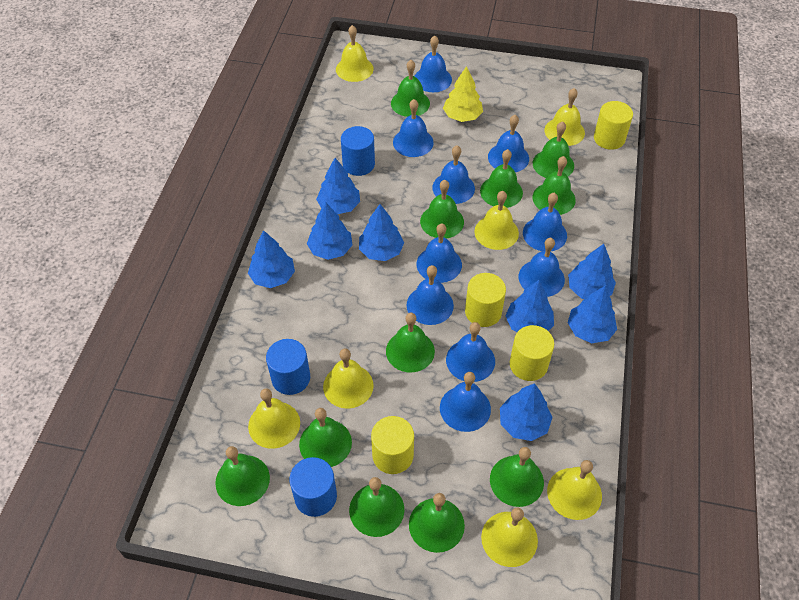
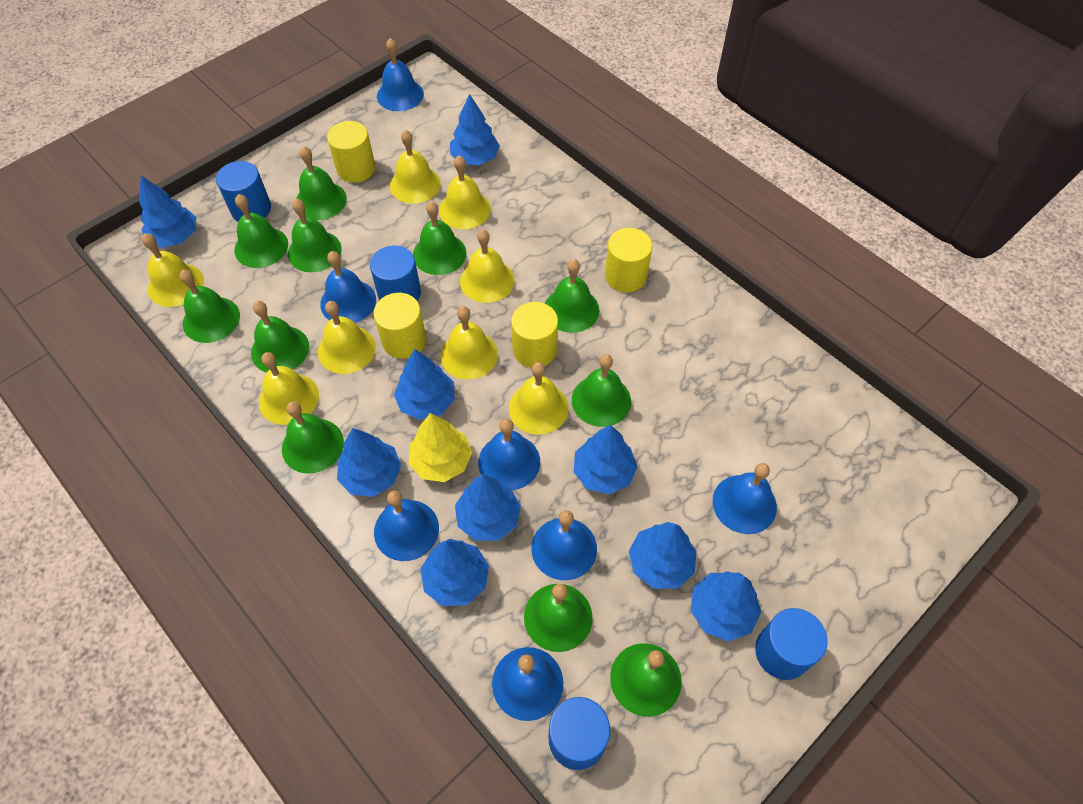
blue bell: 10 -> 7
blue cylinder: 3 -> 4
blue tree: 8 -> 9
yellow bell: 7 -> 8

